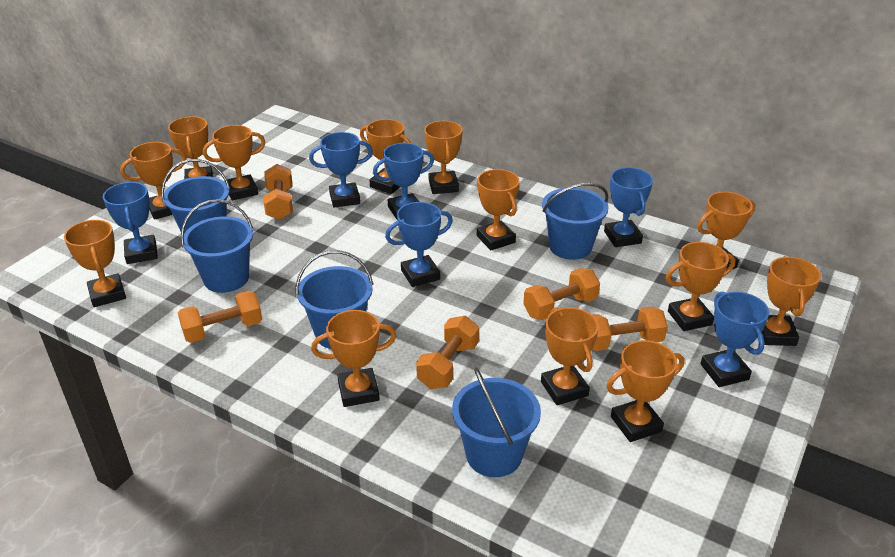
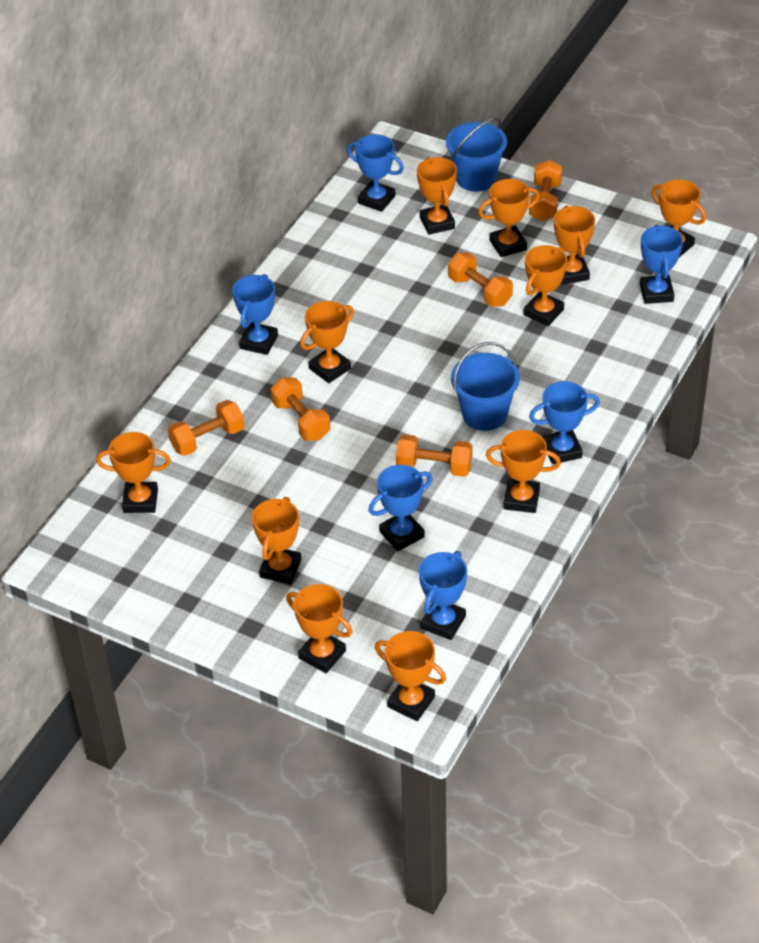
blue bucket: 5 -> 2
orange trophy: 13 -> 11

